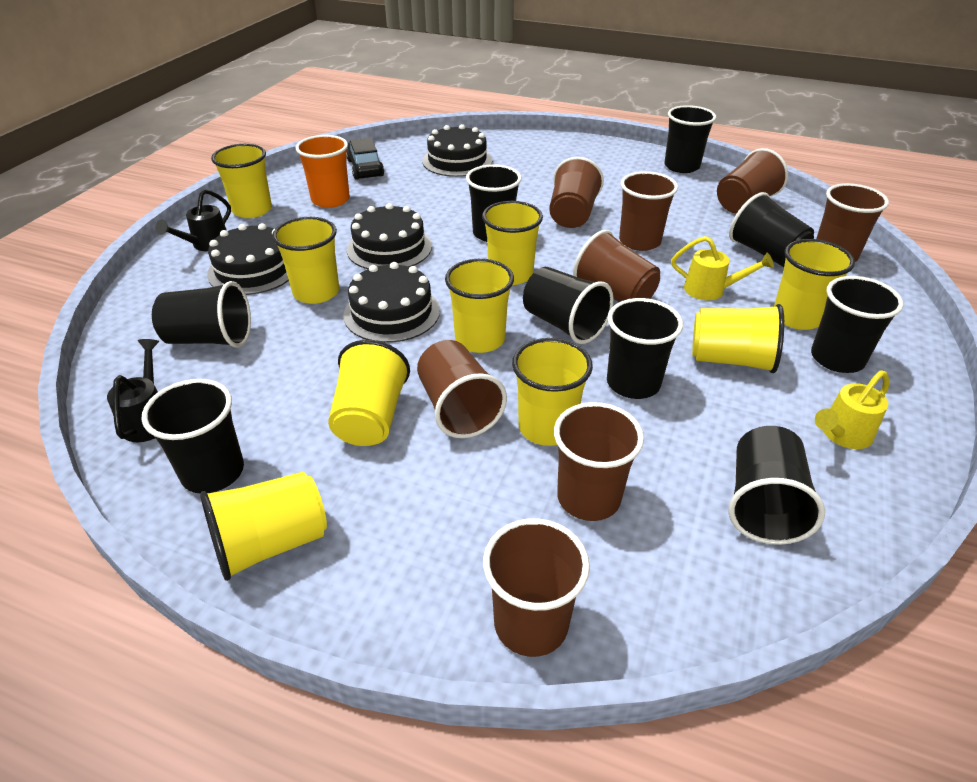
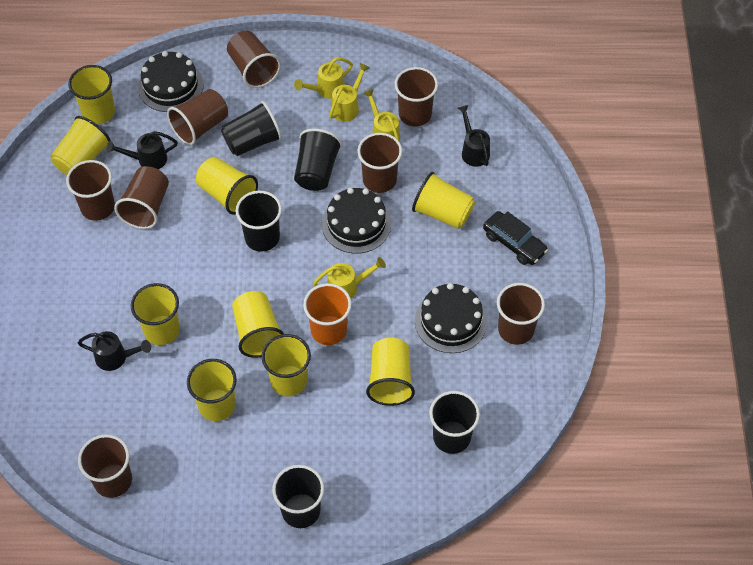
black cake: 4 -> 3
black cup: 9 -> 5
black watering can: 2 -> 3
yellow watering can: 2 -> 4

